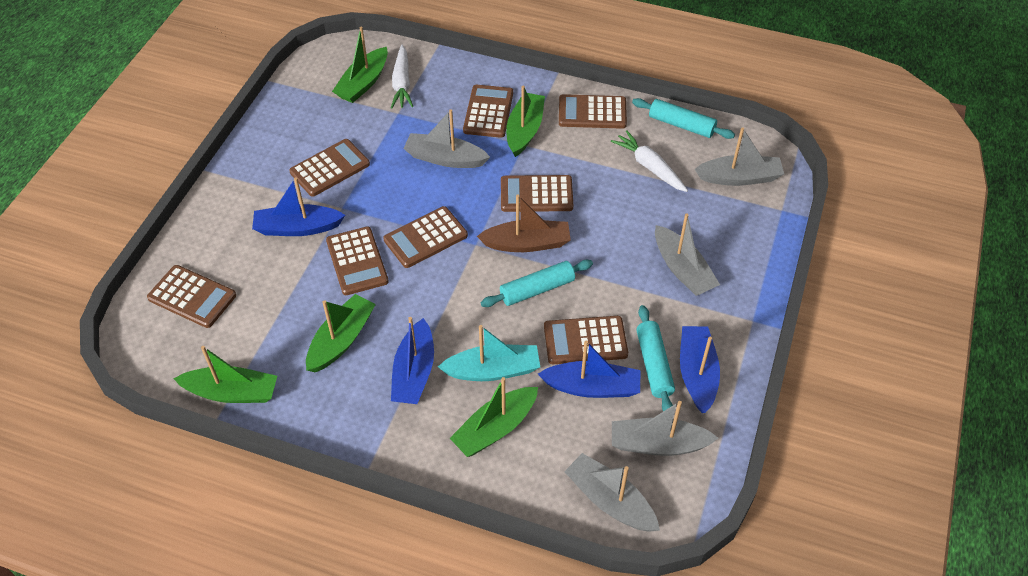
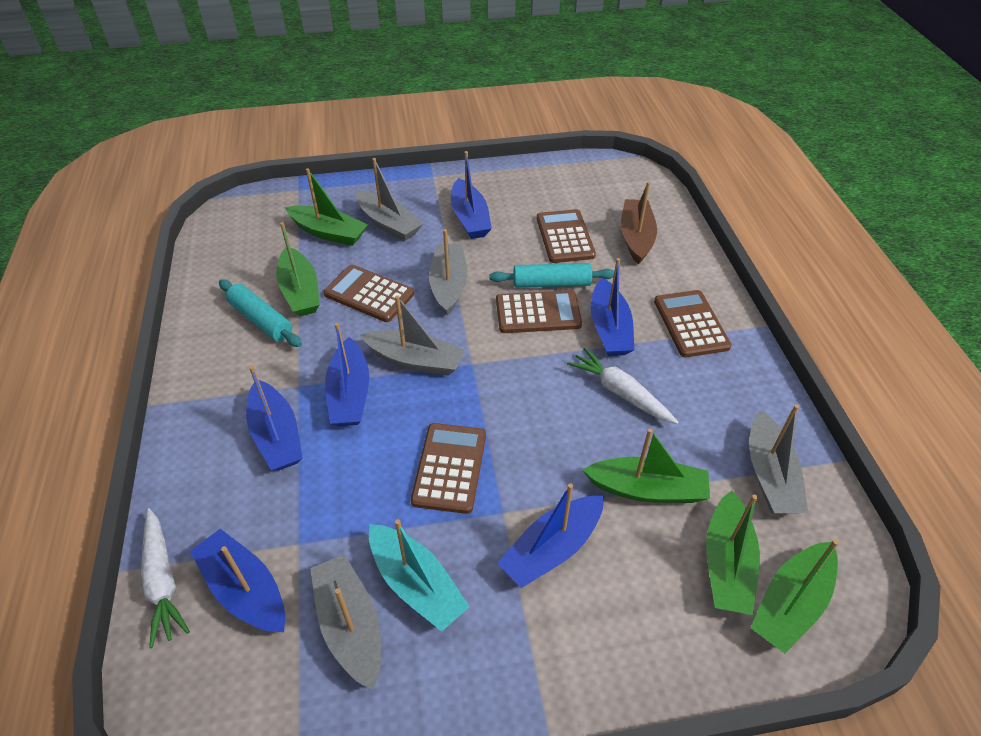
blue boat: 4 -> 6
brown calculator: 8 -> 5
turquoise rolling pin: 3 -> 2

